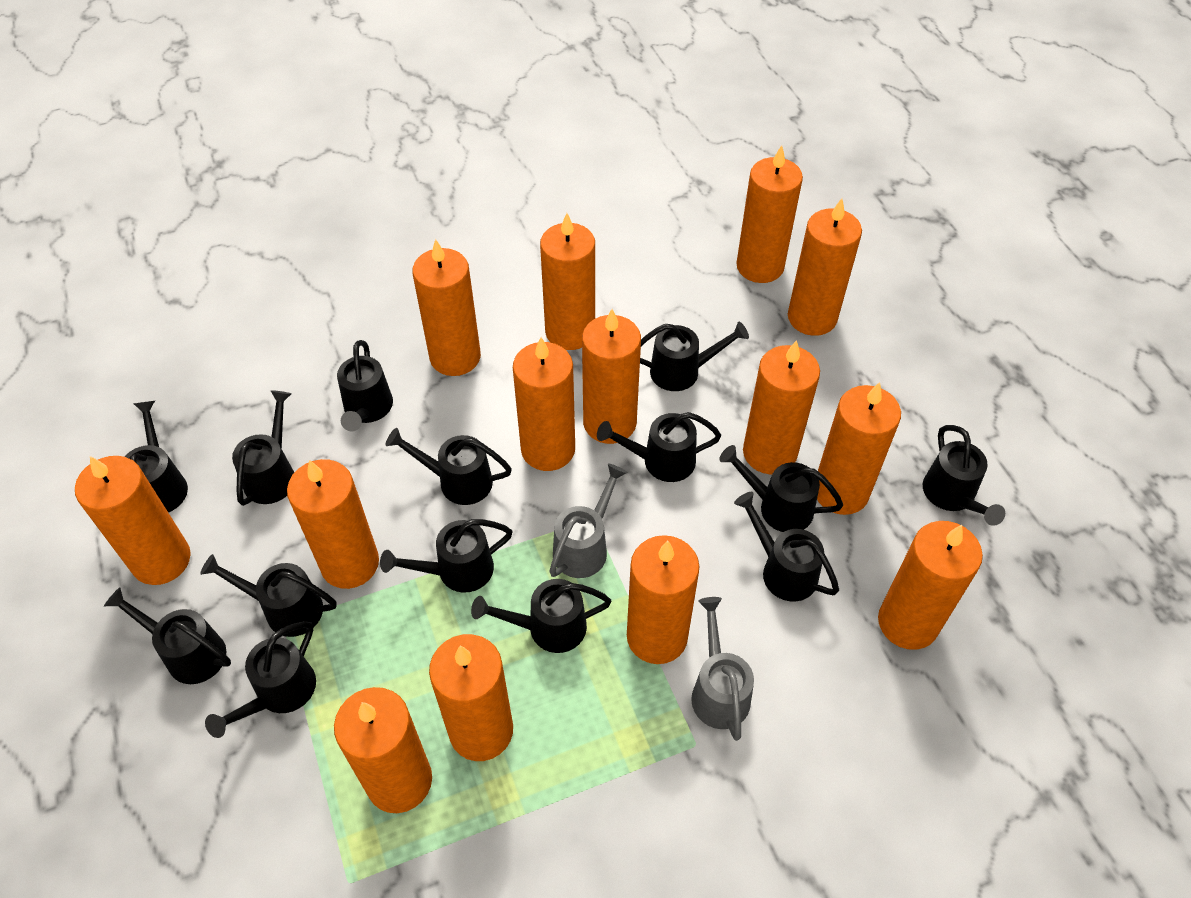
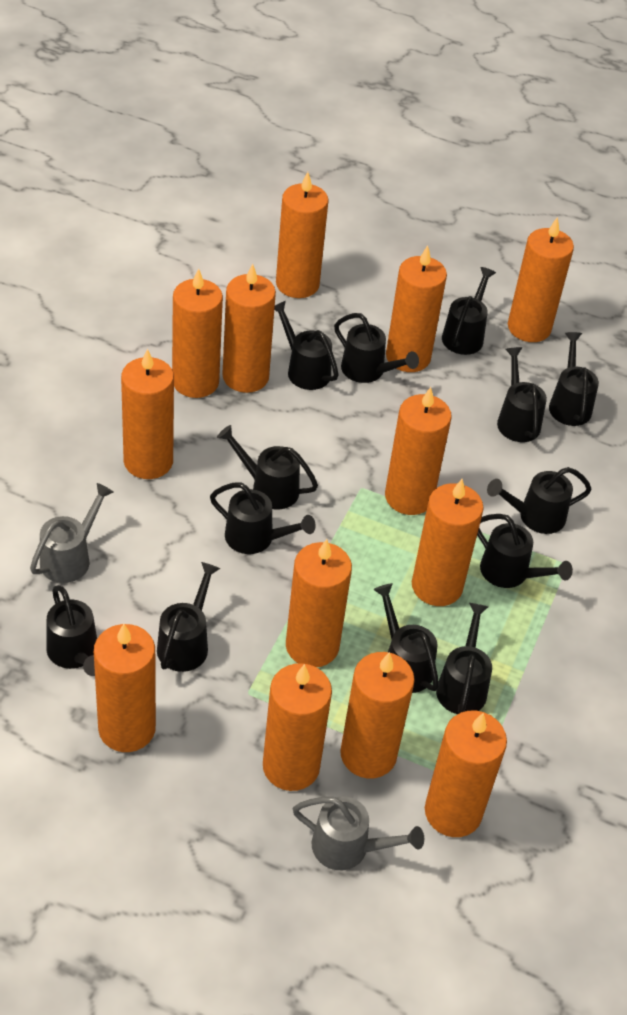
black watering can: 14 -> 13
orange candle: 14 -> 13

